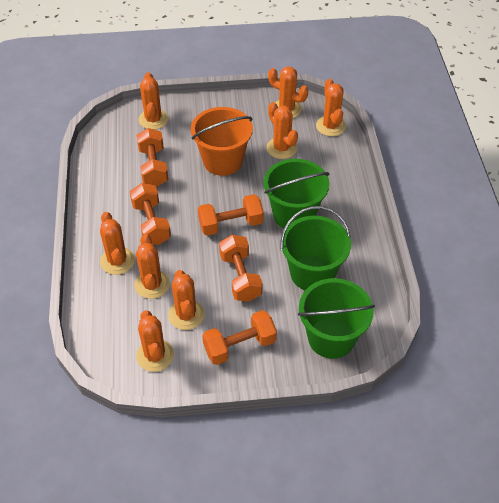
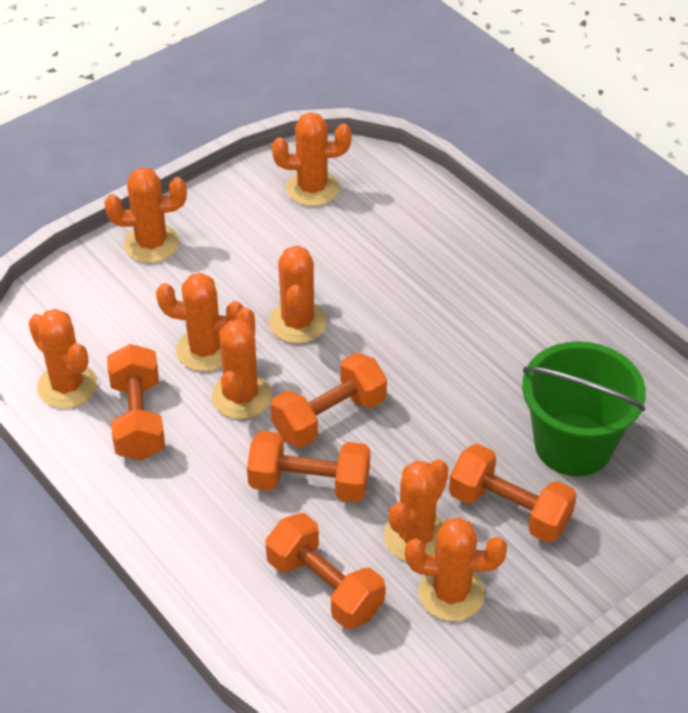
green bucket: 3 -> 1
orange bucket: 1 -> 0

